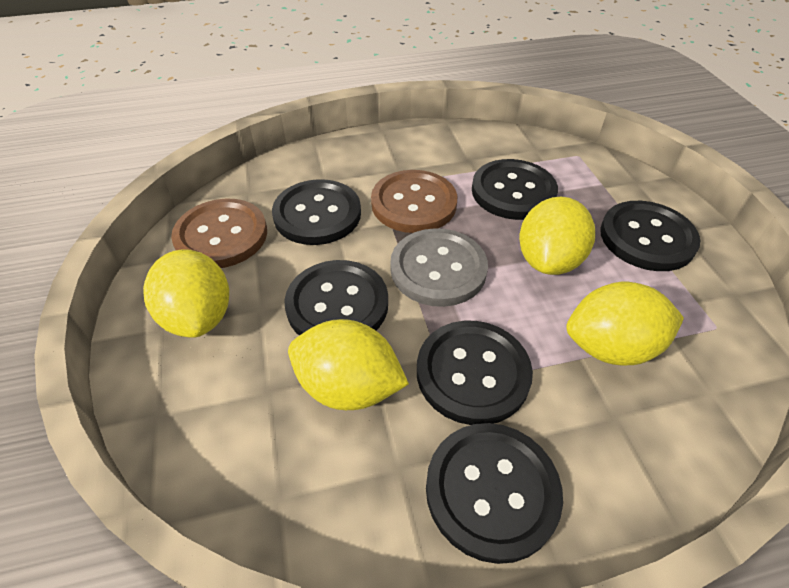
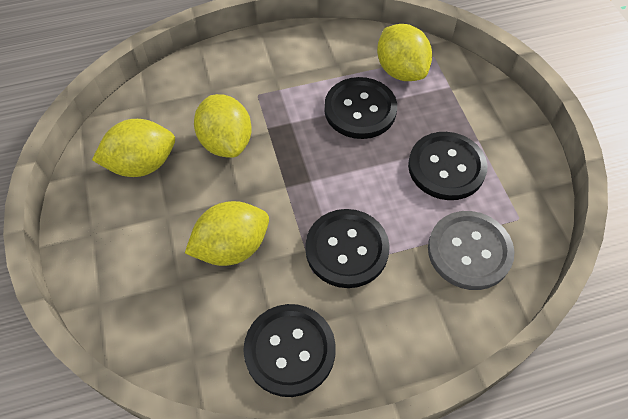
black button: 6 -> 4
brown button: 2 -> 0

